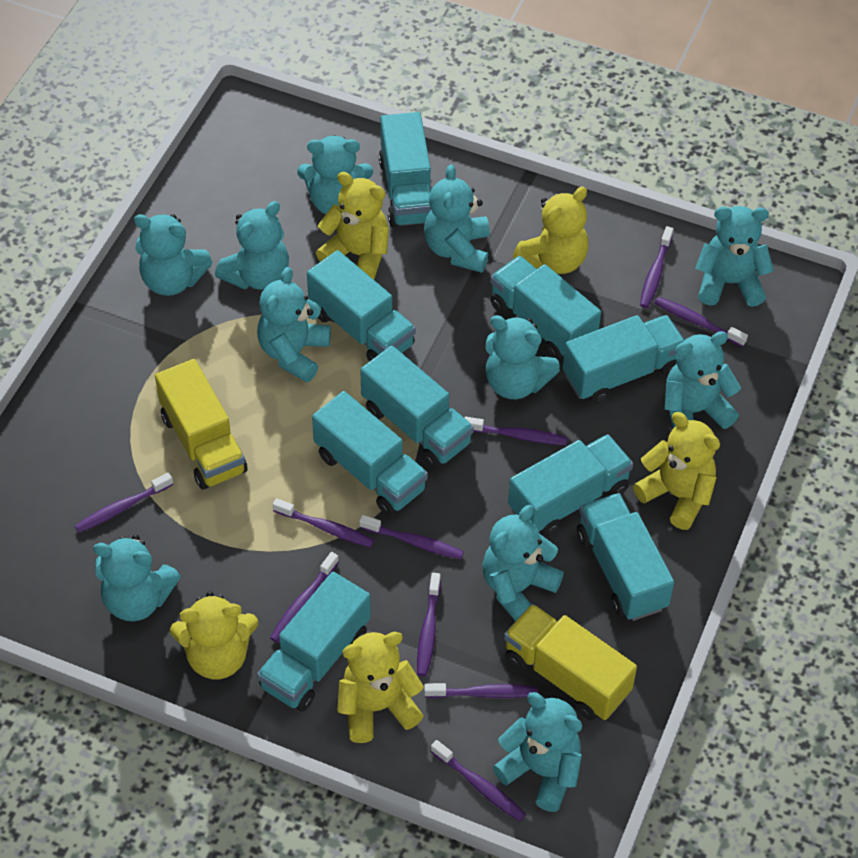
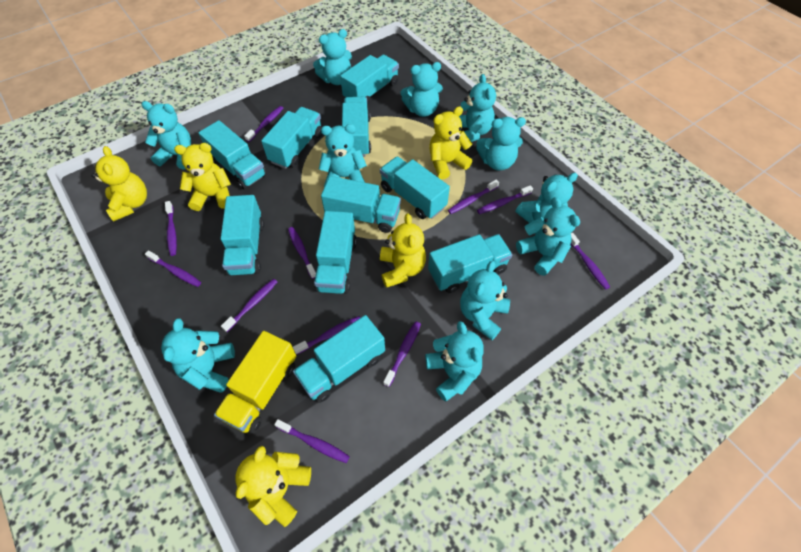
purple toothbrush: 10 -> 11
turquoise truck: 9 -> 10
yellow truck: 2 -> 1

